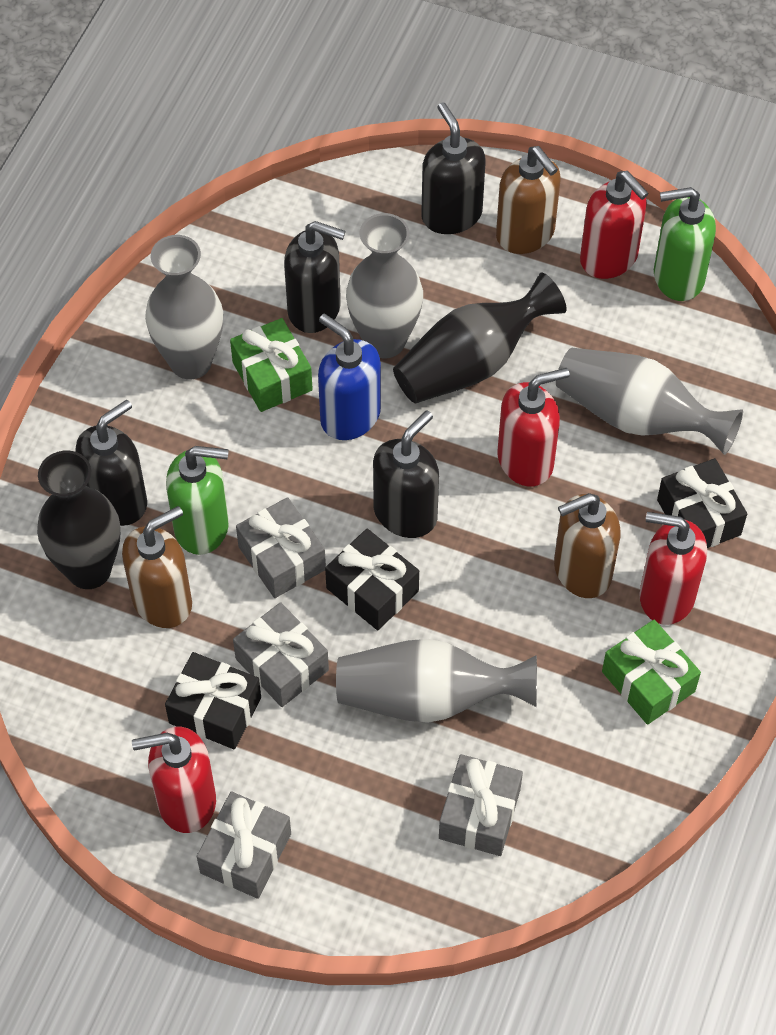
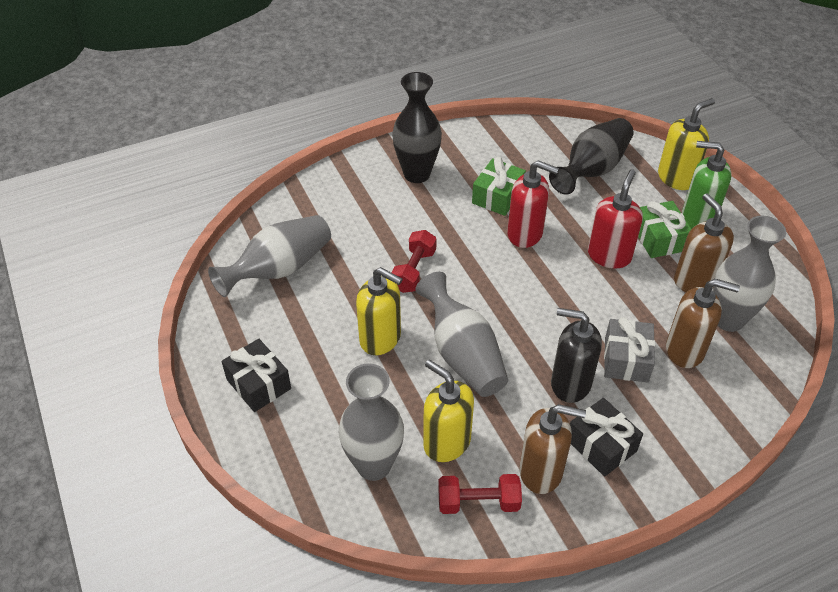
black gift: 3 -> 2
black soap dispenser: 4 -> 1
blue soap dispenser: 1 -> 0
green soap dispenser: 2 -> 1
grey gift: 4 -> 1
red dumbbell: 0 -> 2
red soap dispenser: 4 -> 2
yellow soap dispenser: 0 -> 3

